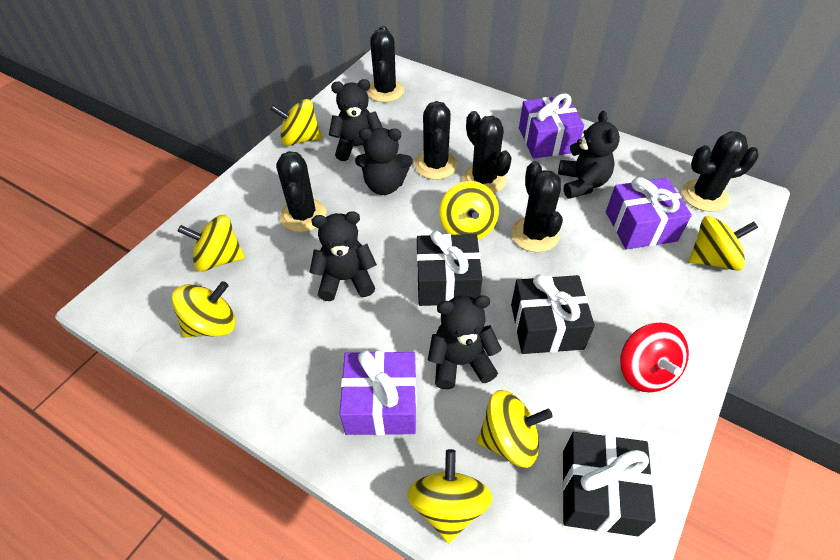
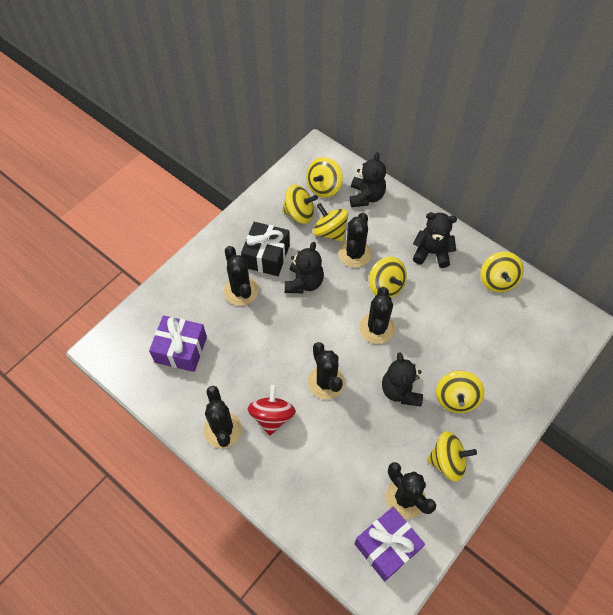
black gift: 3 -> 1
black teddy bear: 5 -> 4
purple gift: 3 -> 2

